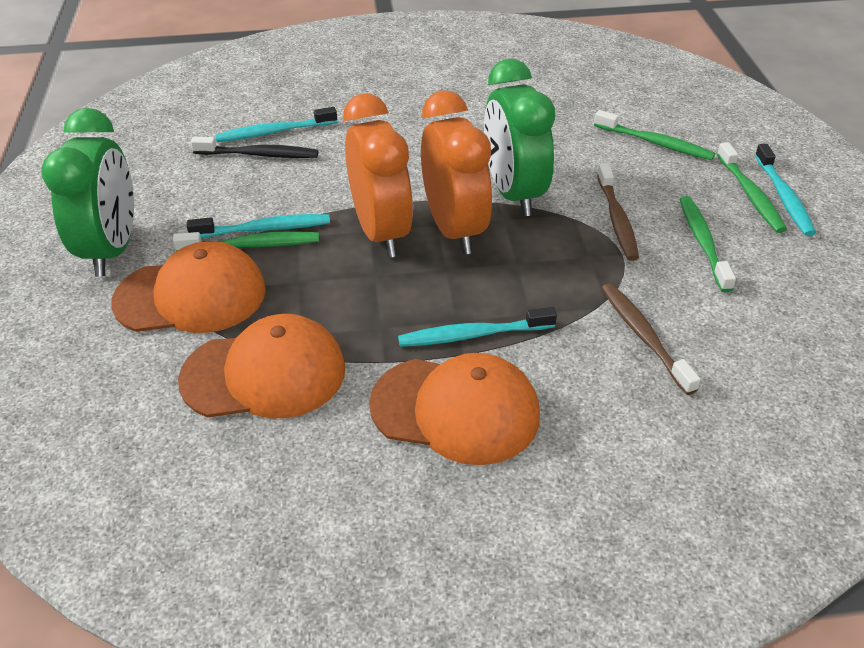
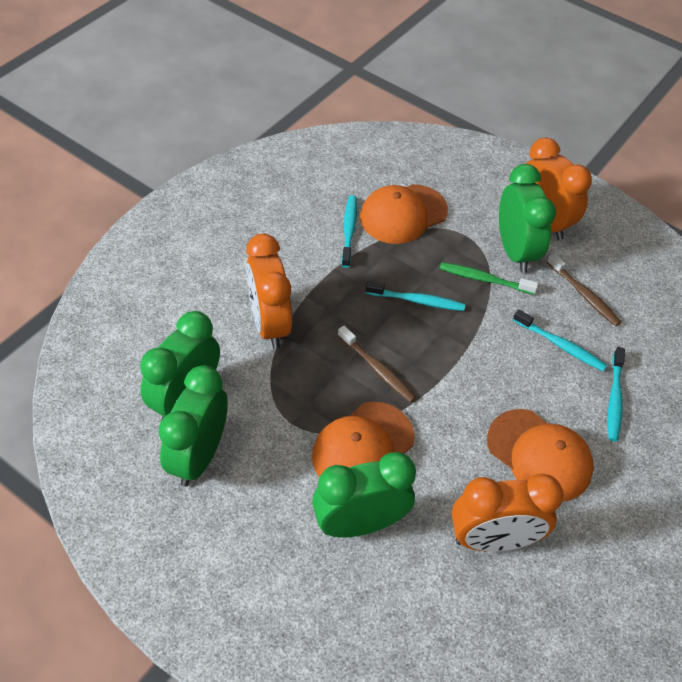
black toothbrush: 1 -> 0
green clock: 2 -> 4
green toothbrush: 4 -> 1
orange clock: 2 -> 3

